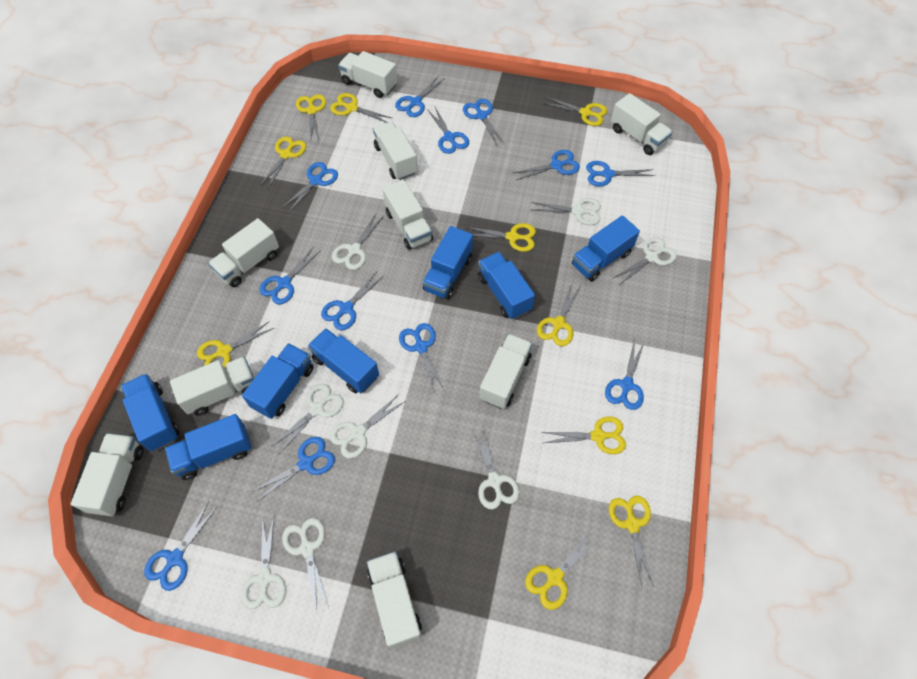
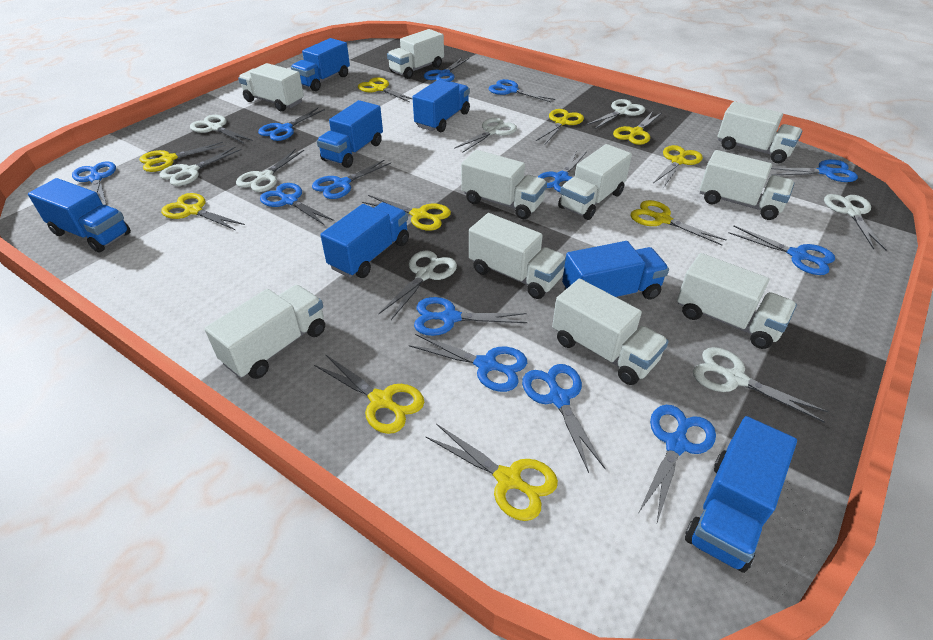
blue scissors: 12 -> 13
white truck: 9 -> 10

